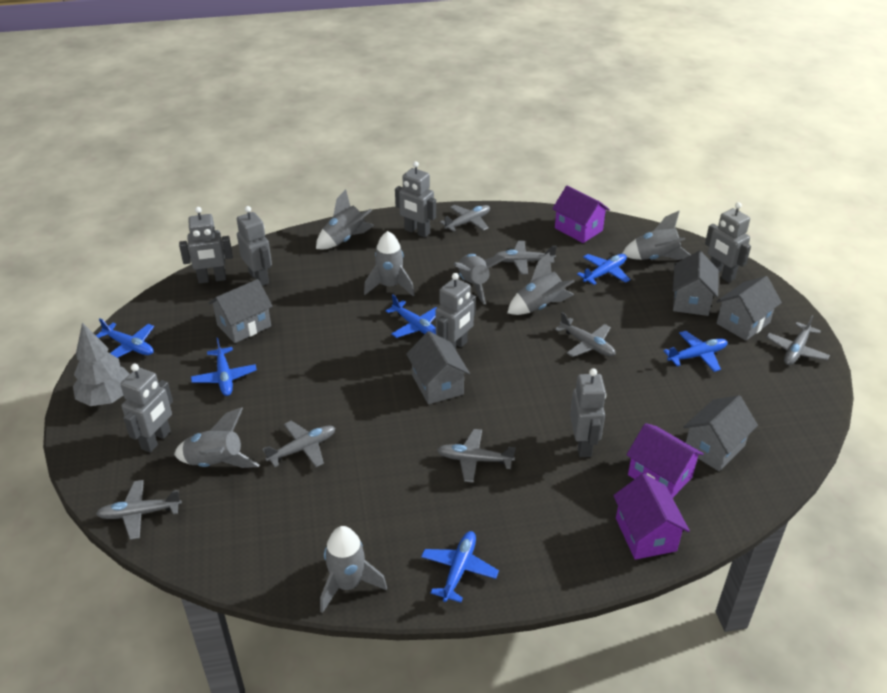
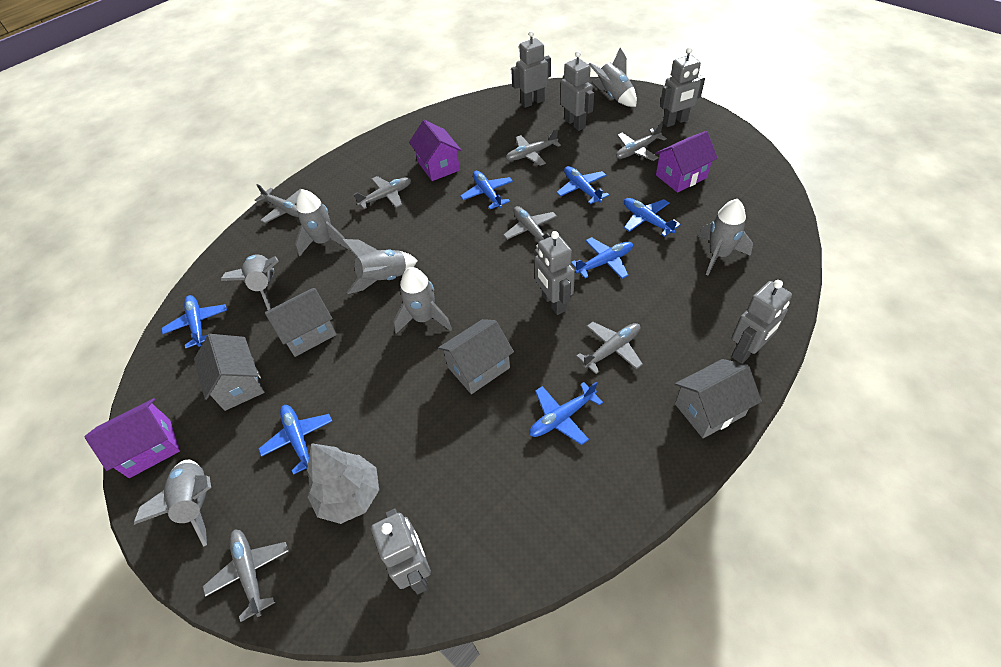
blue plane: 6 -> 7
grey house: 5 -> 4
grey robot: 7 -> 6

